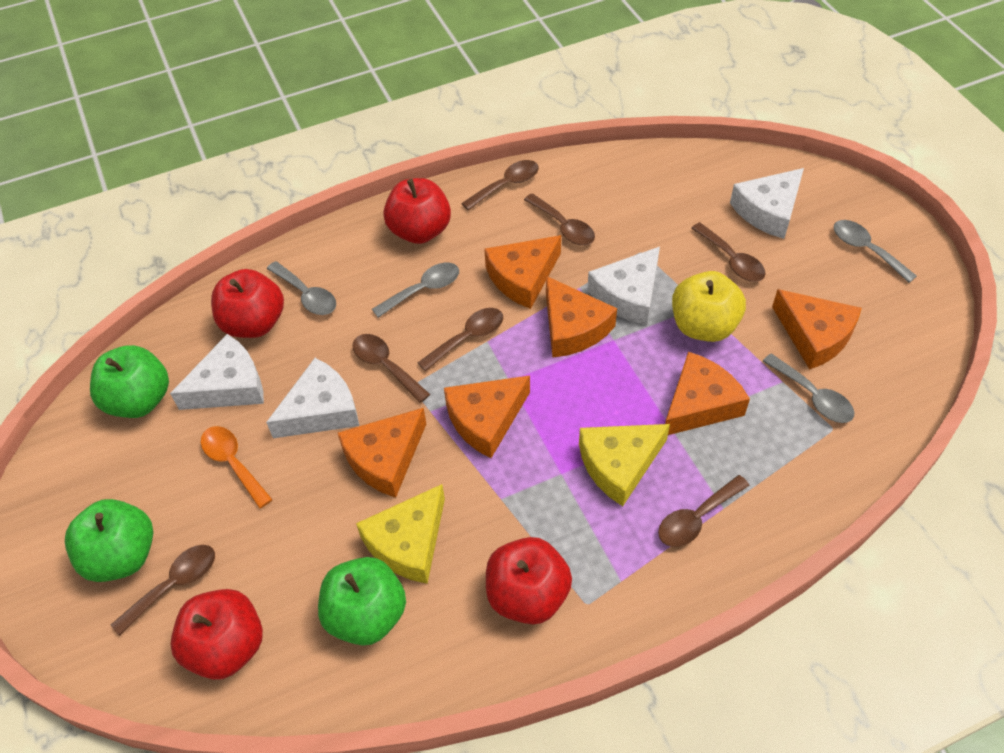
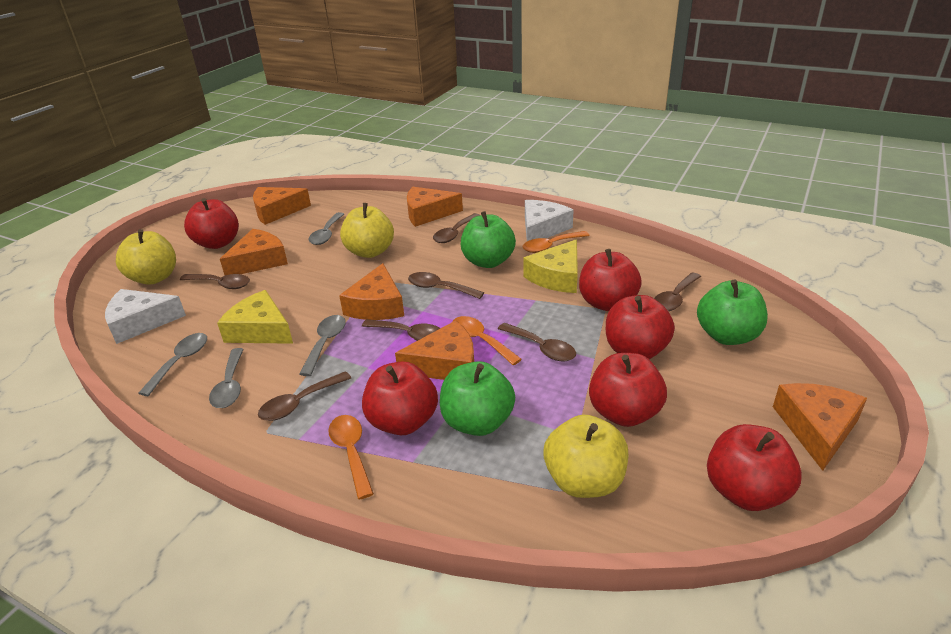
orange spoon: 1 -> 3
red apple: 4 -> 6
white cheese: 4 -> 2
yellow apple: 1 -> 3

